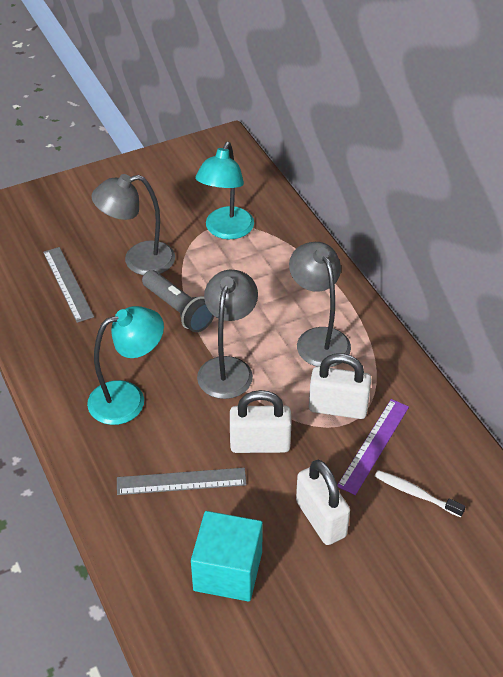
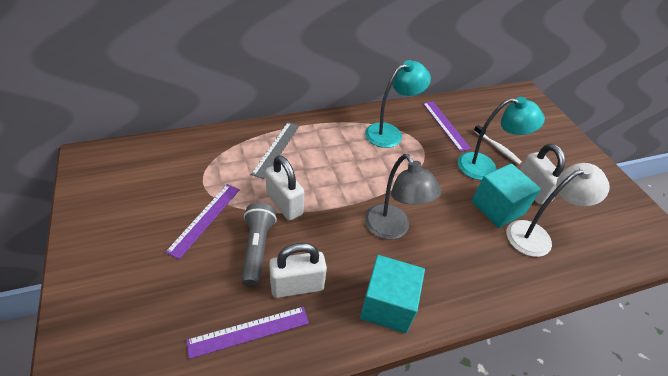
grey lamp: 3 -> 1
grey ruler: 2 -> 1
purple ruler: 1 -> 3
turquoise cube: 1 -> 2
white lamp: 0 -> 1

